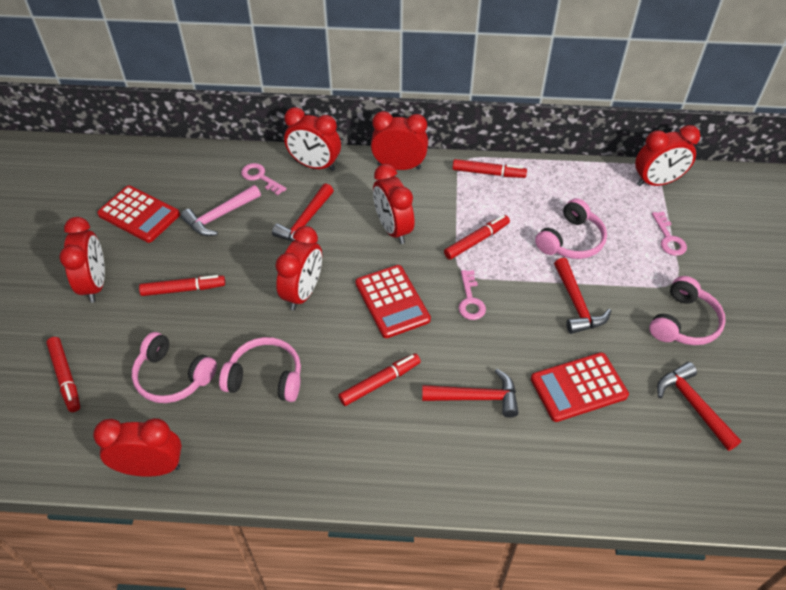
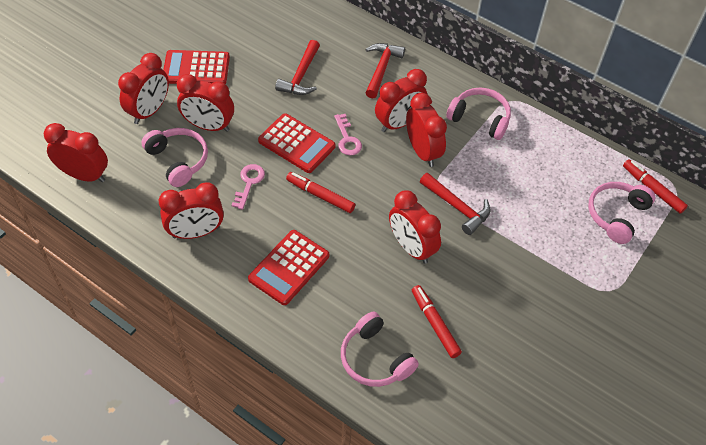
pink hammer: 1 -> 0
pink key: 3 -> 2
red hammer: 4 -> 3
red marker: 5 -> 3

